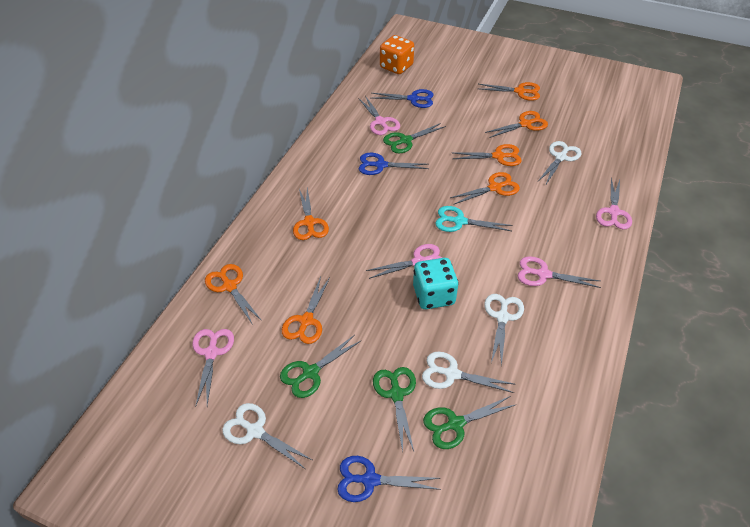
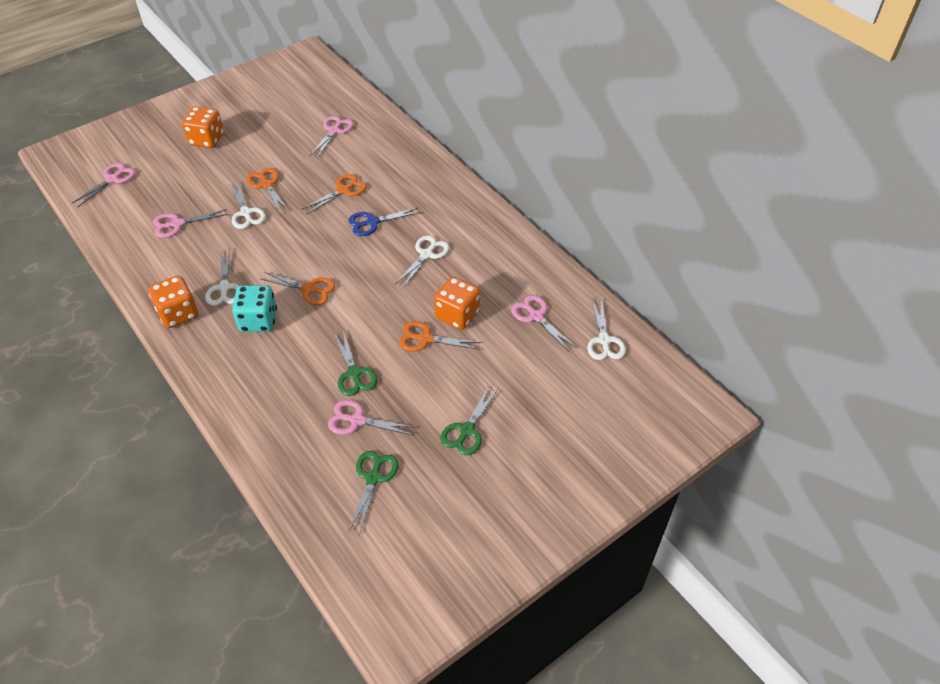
blue scissors: 3 -> 1
green scissors: 4 -> 3
orange dice: 1 -> 3
orange scissors: 7 -> 4
turquoise scissors: 1 -> 0

